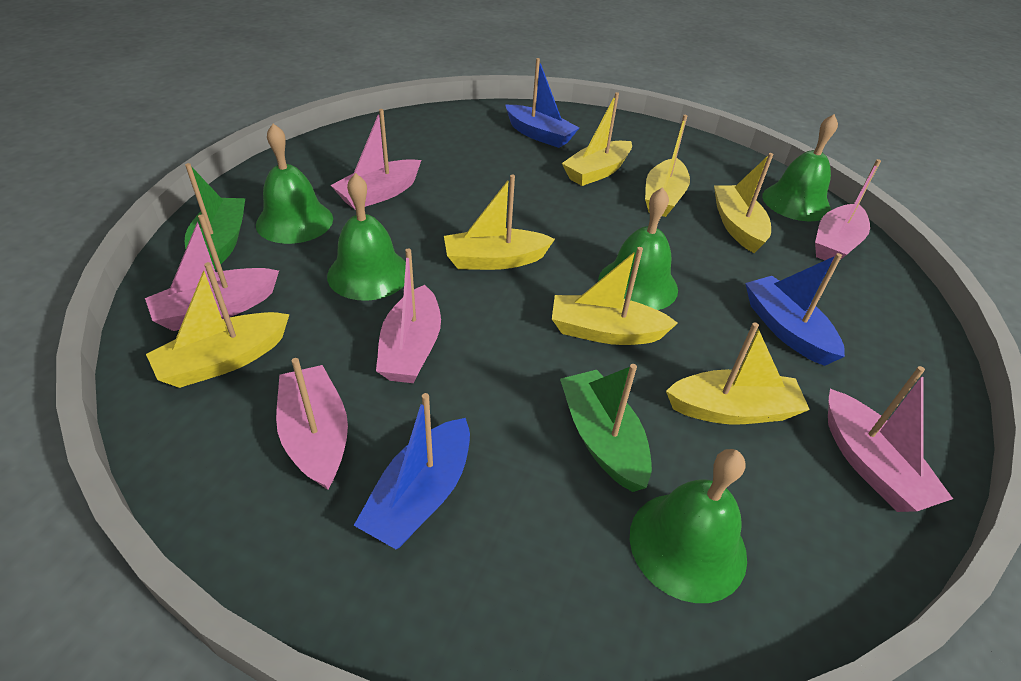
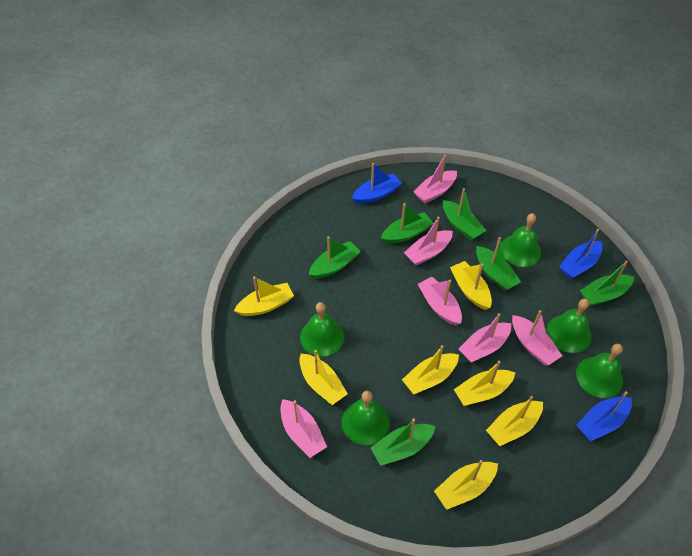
green boat: 2 -> 6

